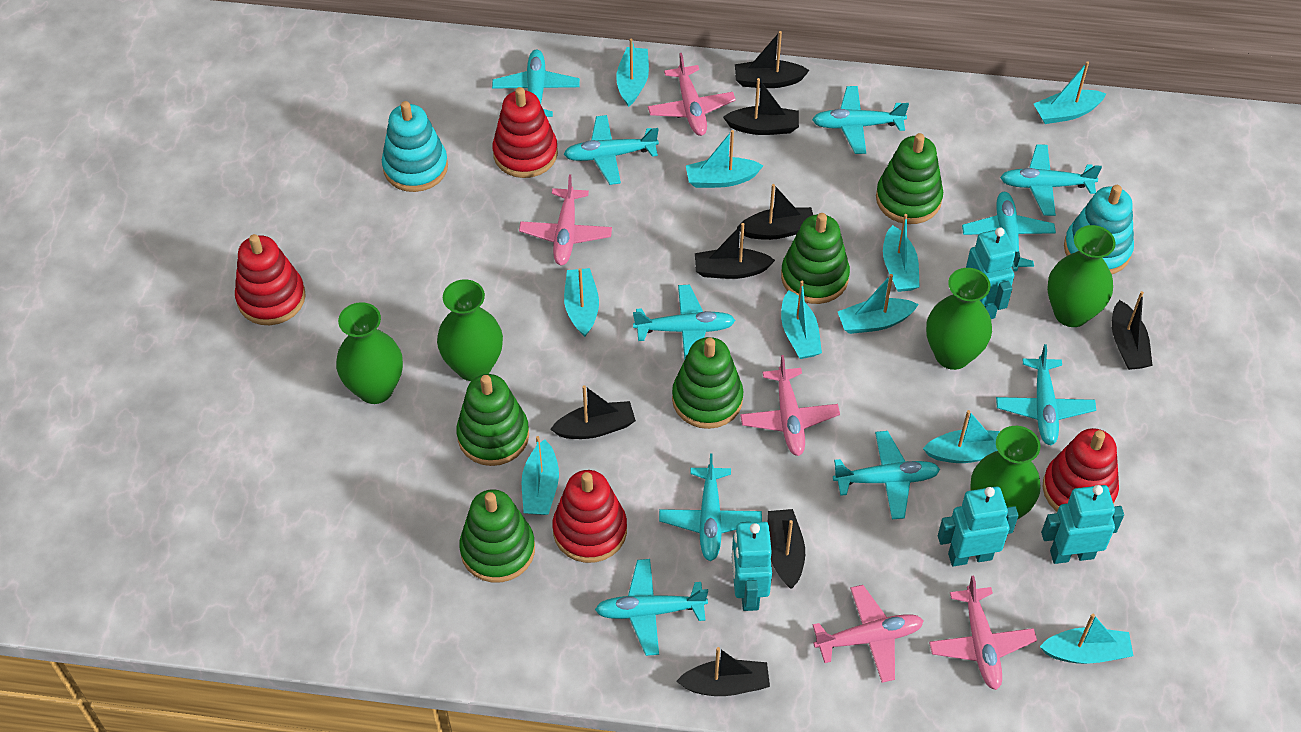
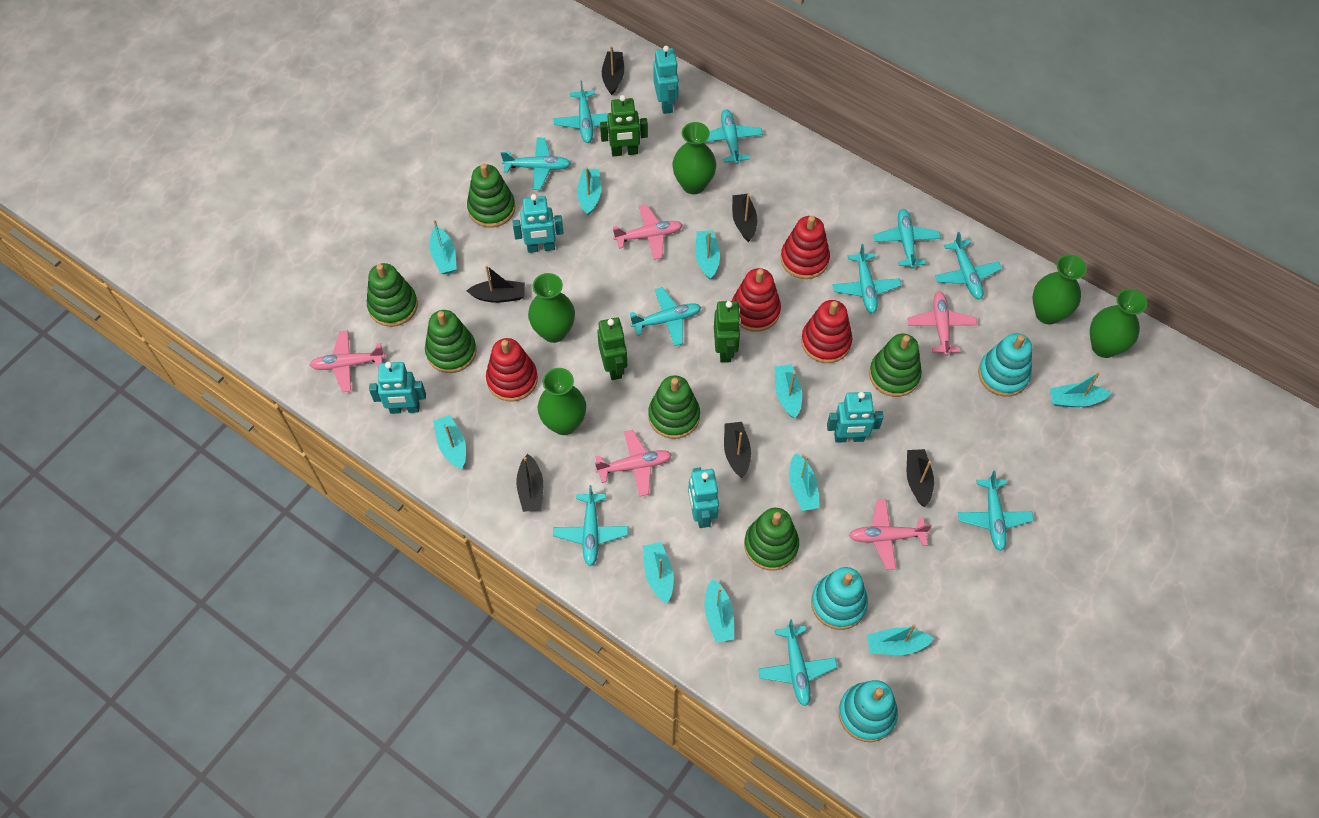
black boat: 8 -> 6
green robot: 0 -> 3
green stacking toy: 5 -> 6
turquoise robot: 4 -> 5
turquoise stacking toy: 2 -> 3

